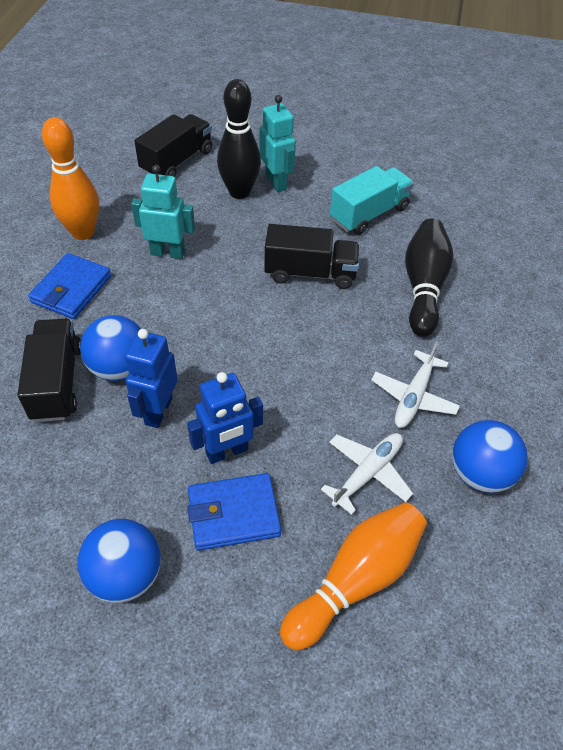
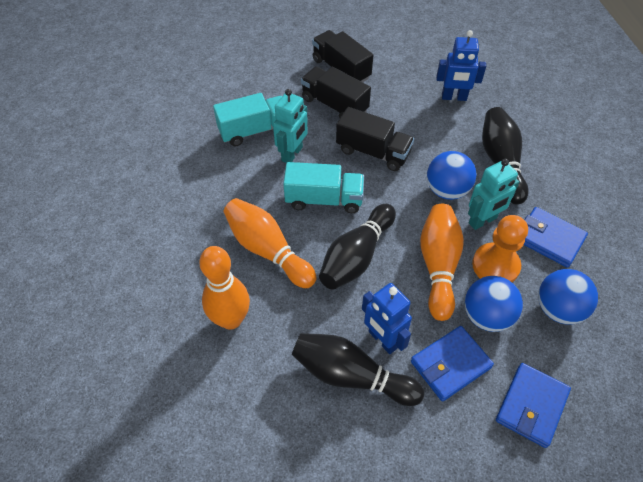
black bowling pin: 2 -> 3
blue wallet: 2 -> 3
orange bowling pin: 2 -> 3
orange pawn: 0 -> 1
turquoise truck: 1 -> 2
white plane: 2 -> 0

